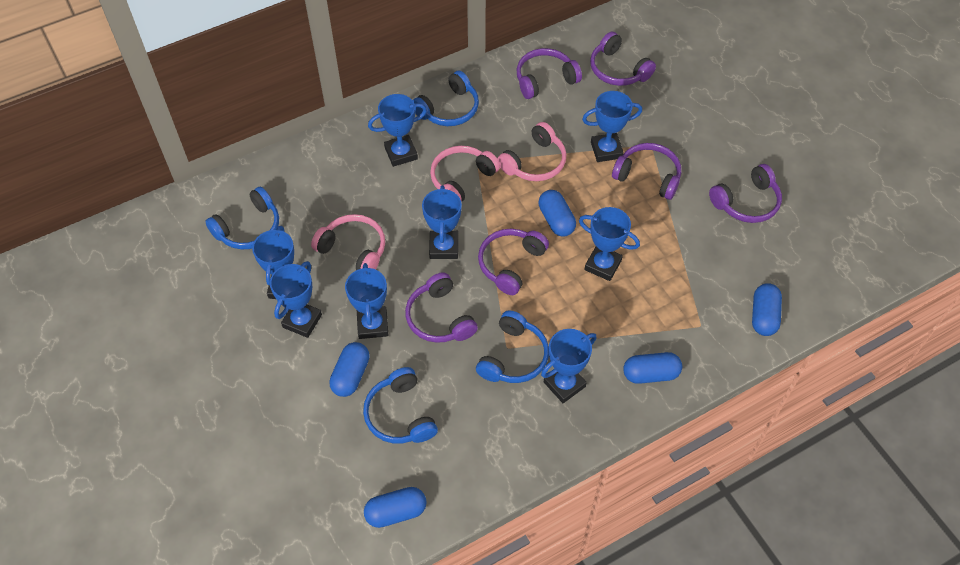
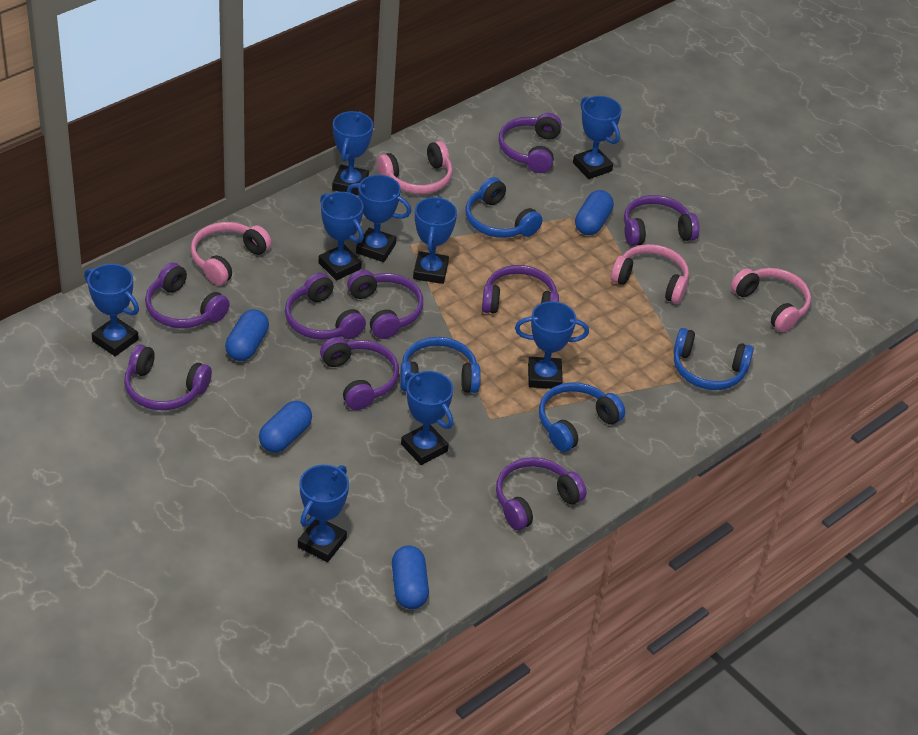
blue capsule: 5 -> 4
blue trophy: 8 -> 9
pink headphones: 3 -> 4
purple headphones: 6 -> 9

